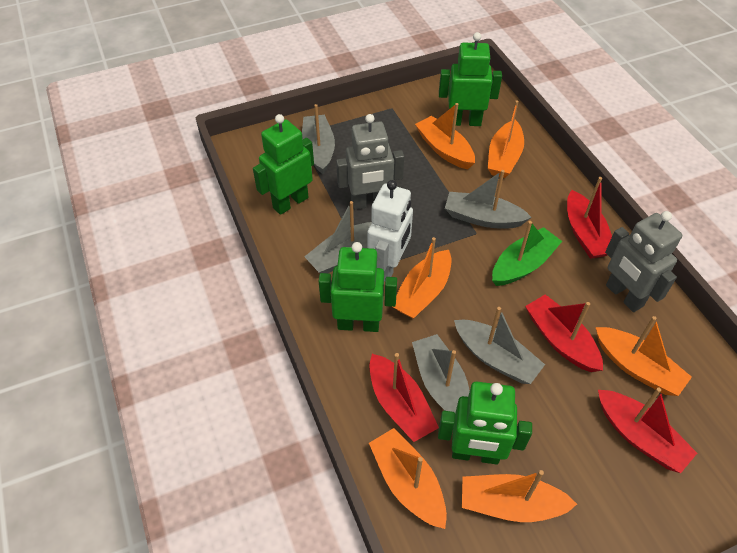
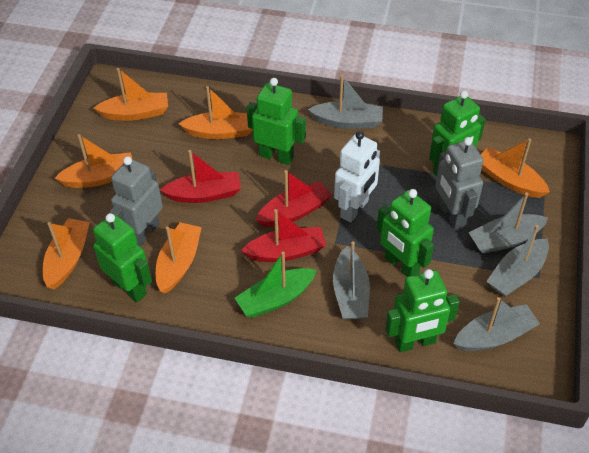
green robot: 4 -> 5
red boat: 4 -> 3

